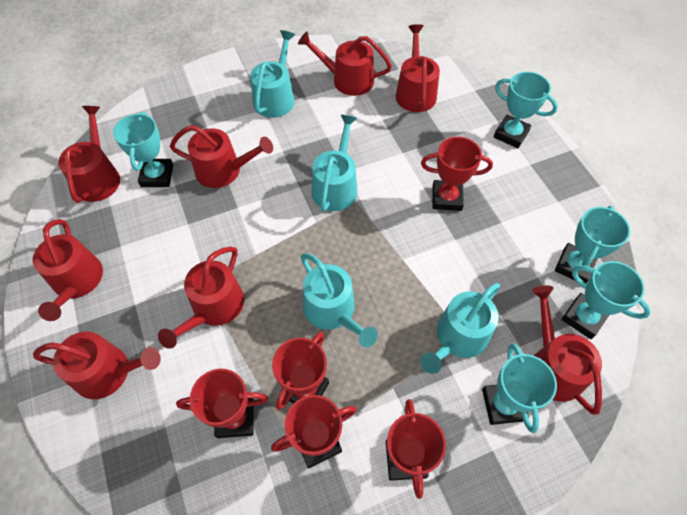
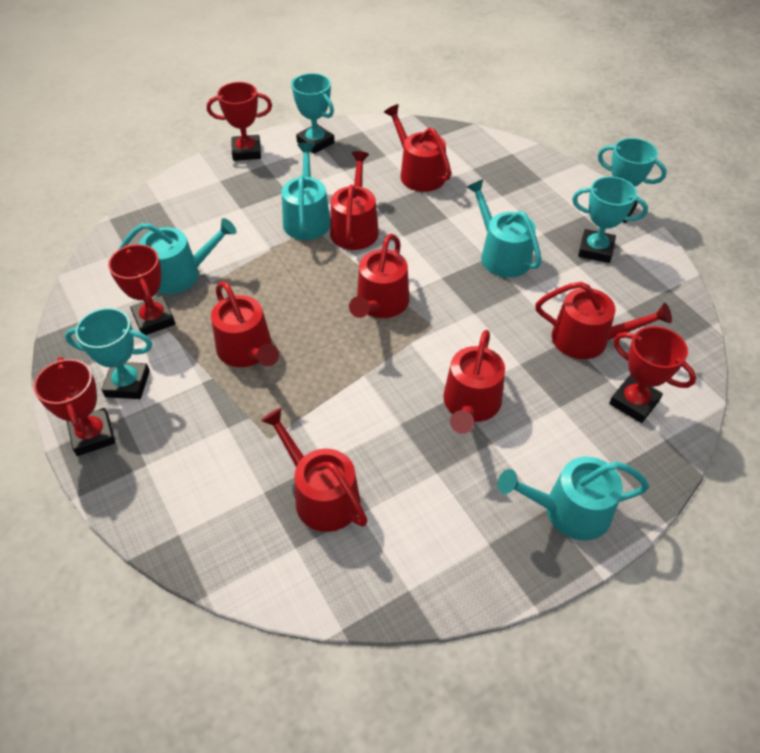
red trophy: 5 -> 4
red watering can: 8 -> 7
turquoise trophy: 5 -> 4

